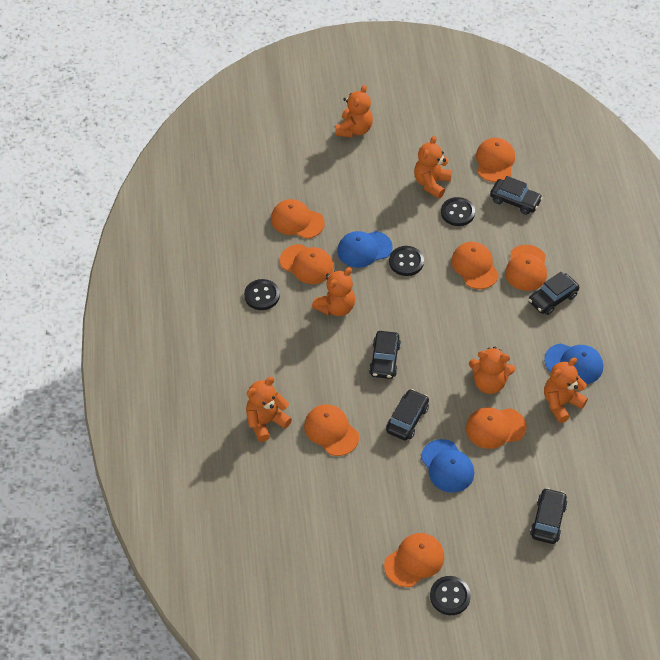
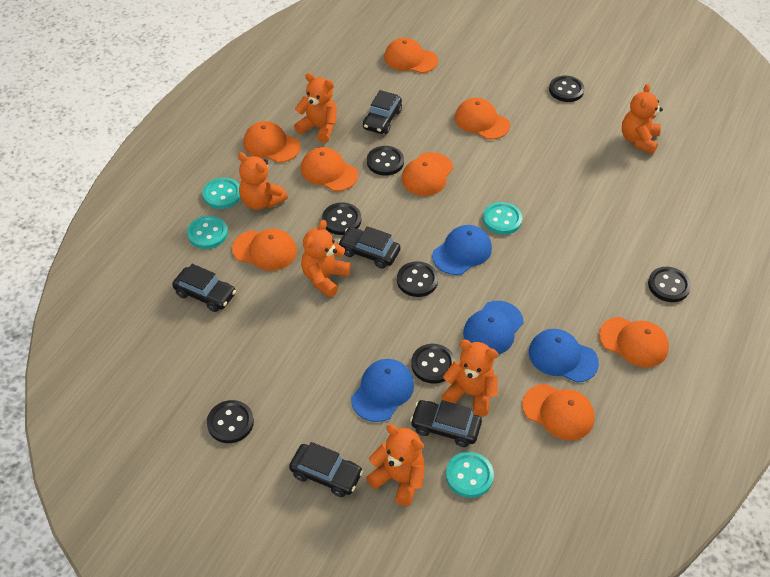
black button: 4 -> 7
blue cap: 3 -> 4
turquoise button: 0 -> 4

